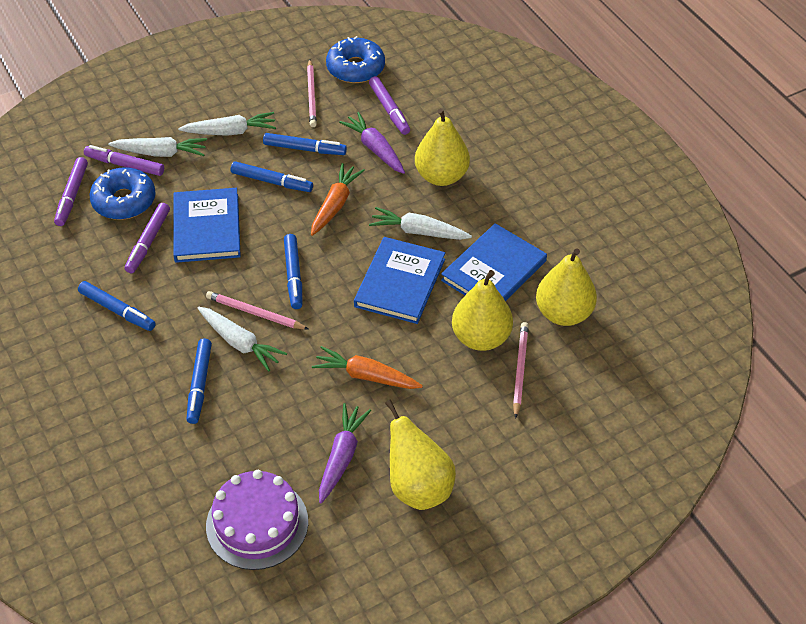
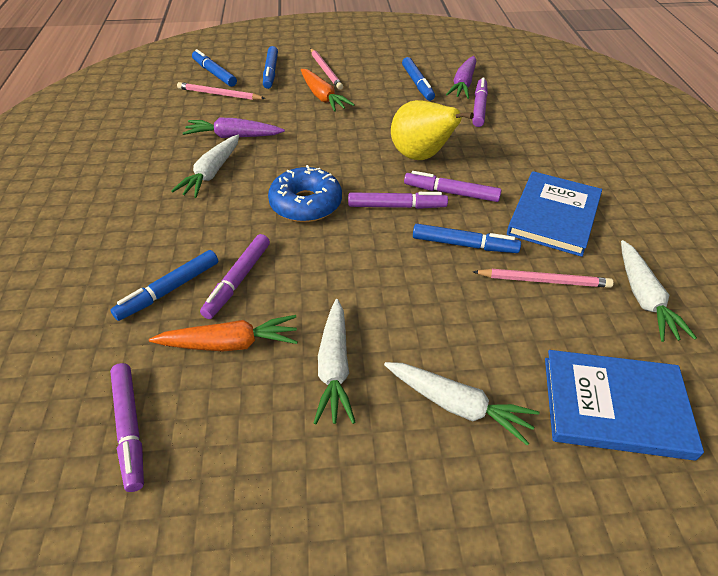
blue book: 3 -> 2
blue donut: 2 -> 1
purple cake: 1 -> 0
purple marker: 4 -> 5
yellow pear: 4 -> 1

